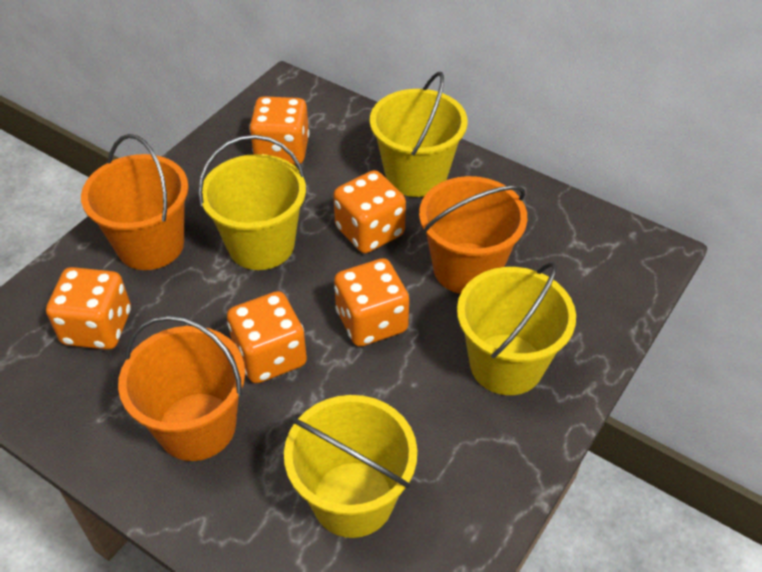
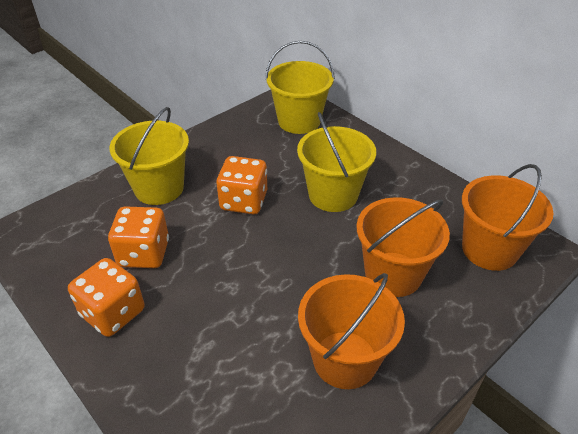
orange dice: 5 -> 3
yellow bucket: 4 -> 3

